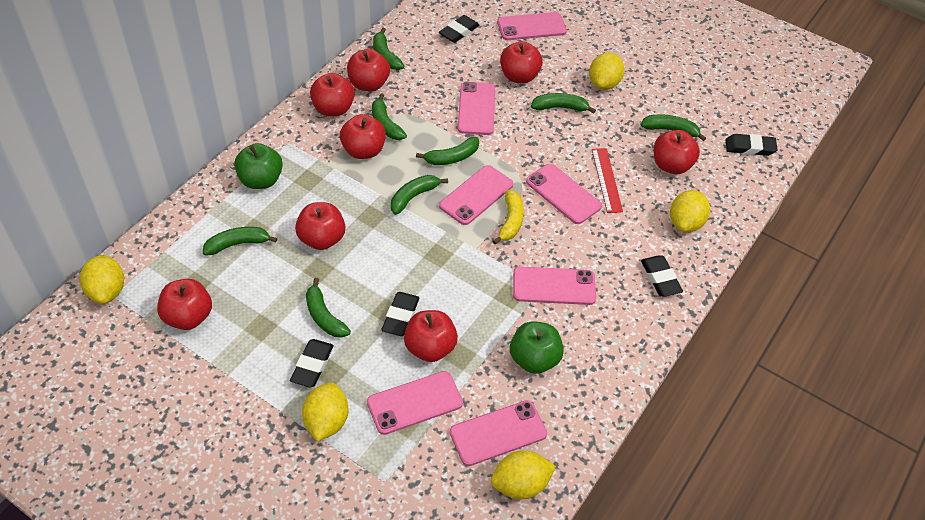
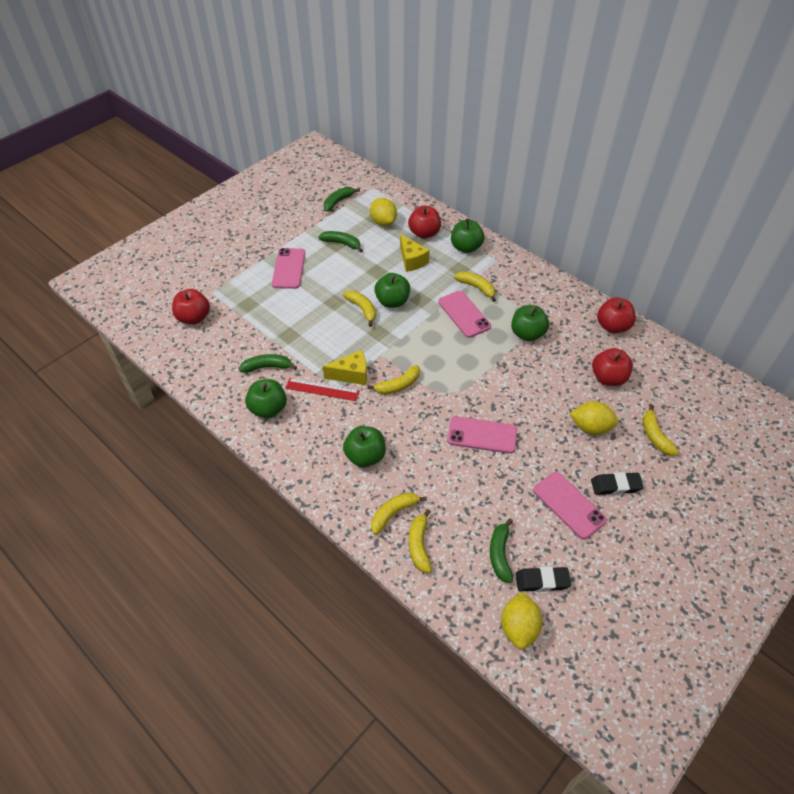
black eraser: 5 -> 2
green apple: 2 -> 5
green banana: 8 -> 4
pink phone: 7 -> 4
red apple: 8 -> 4
yellow banana: 1 -> 6
yellow cheese: 0 -> 2
yellow lemon: 5 -> 3

